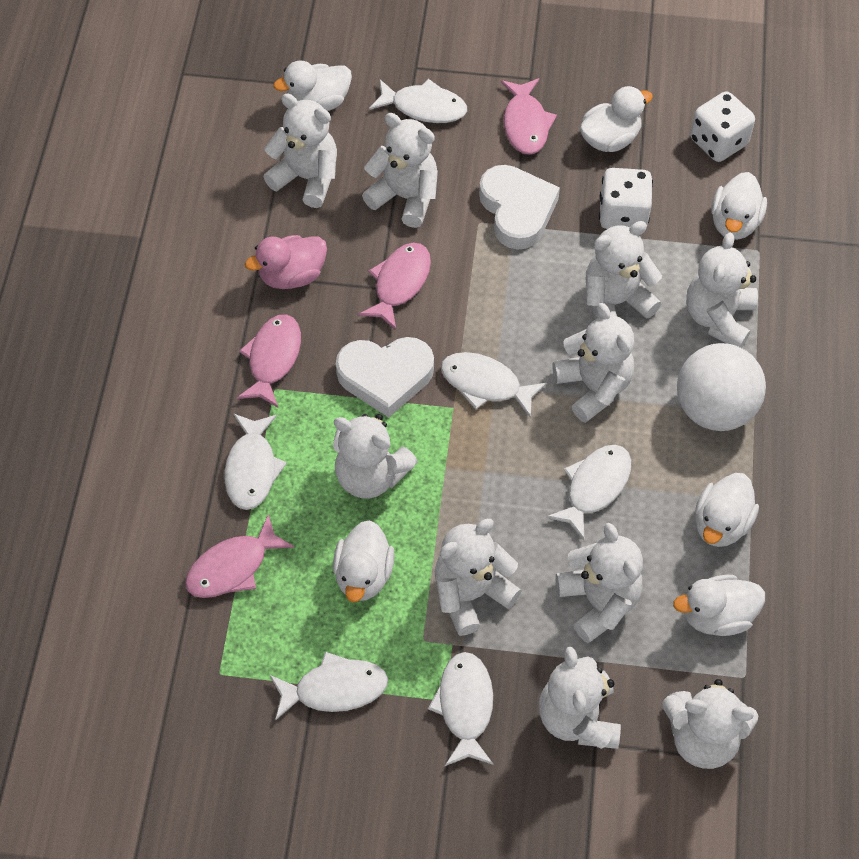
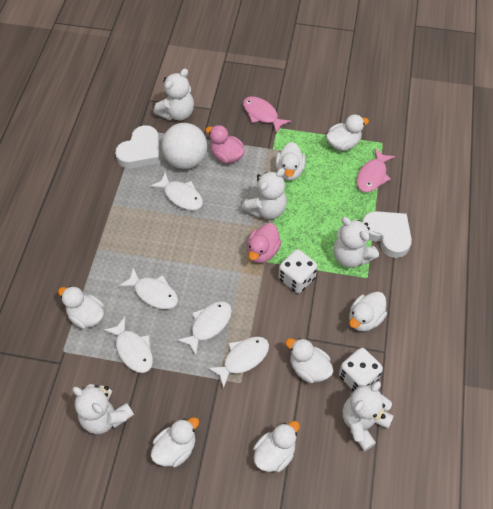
pink duck: 1 -> 2
pink fish: 4 -> 2
white duck: 6 -> 7
white fish: 6 -> 5
white teddy bear: 10 -> 5

